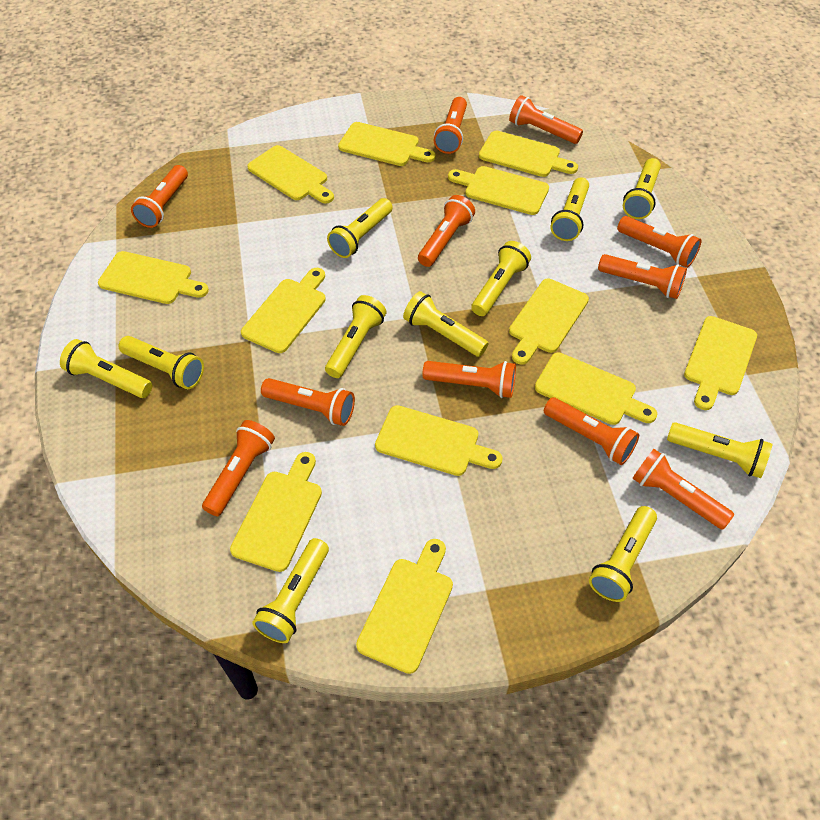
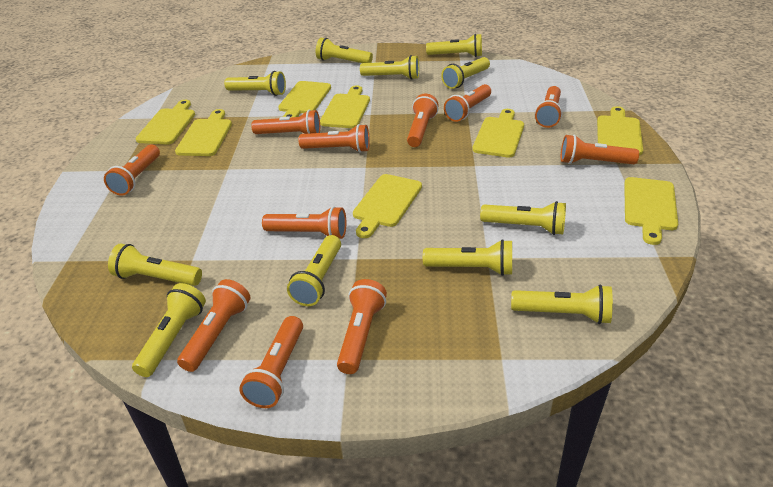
yellow cutting board: 12 -> 8

